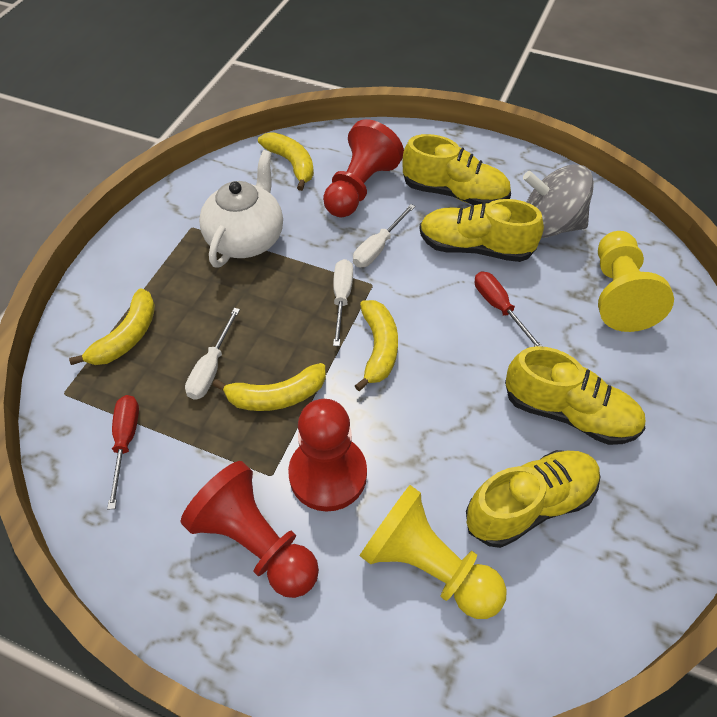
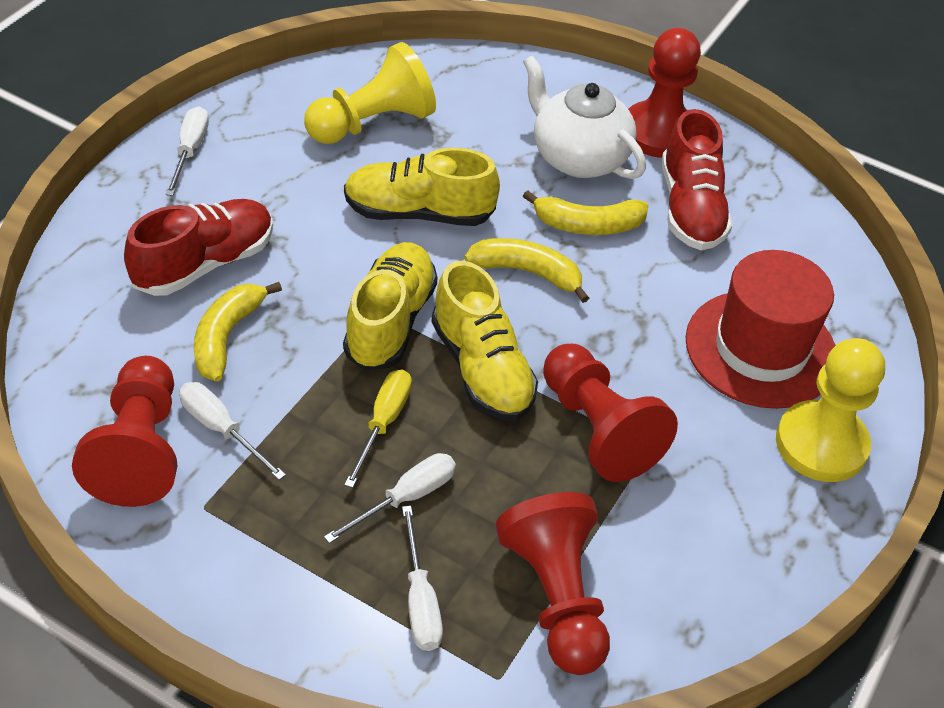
grey spinning top: 1 -> 0
red hat: 0 -> 1
red pawn: 3 -> 4
red screwdriver: 2 -> 0
red shoe: 0 -> 2
white screwdriver: 3 -> 4
yellow banana: 4 -> 3
yellow screwdriver: 0 -> 1
yellow shoe: 4 -> 3

